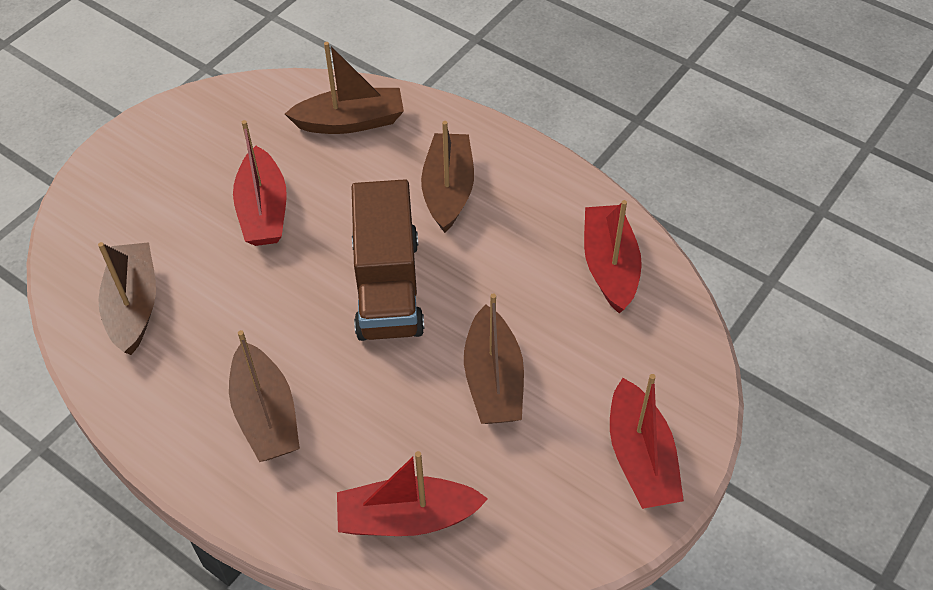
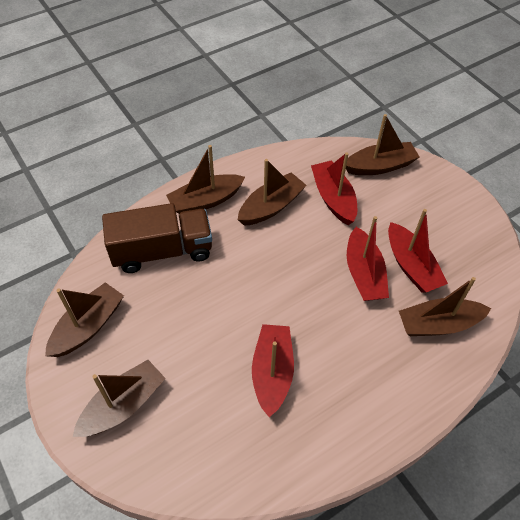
brown boat: 5 -> 6

